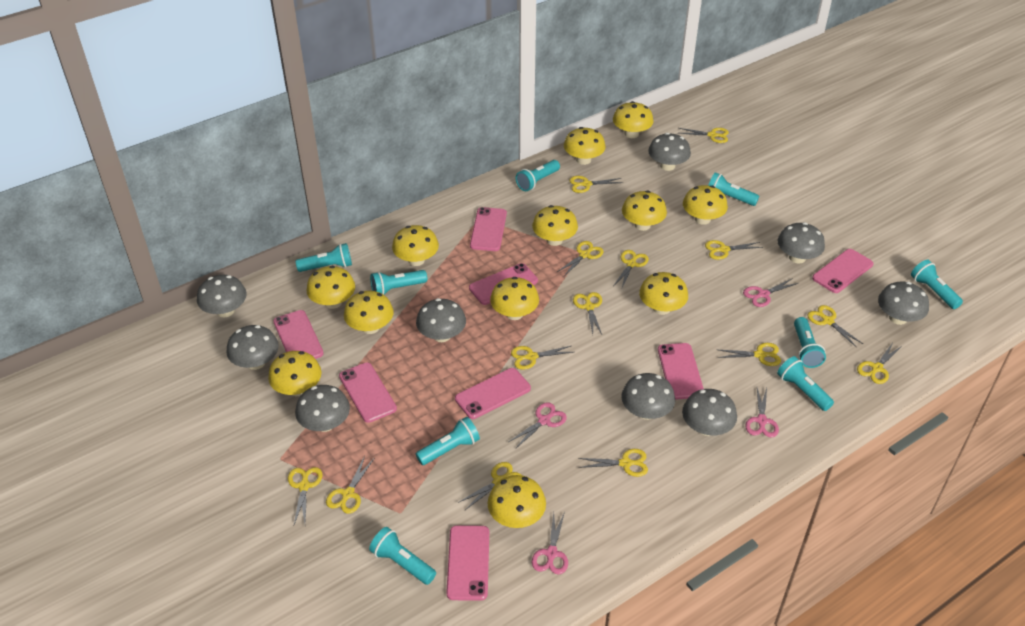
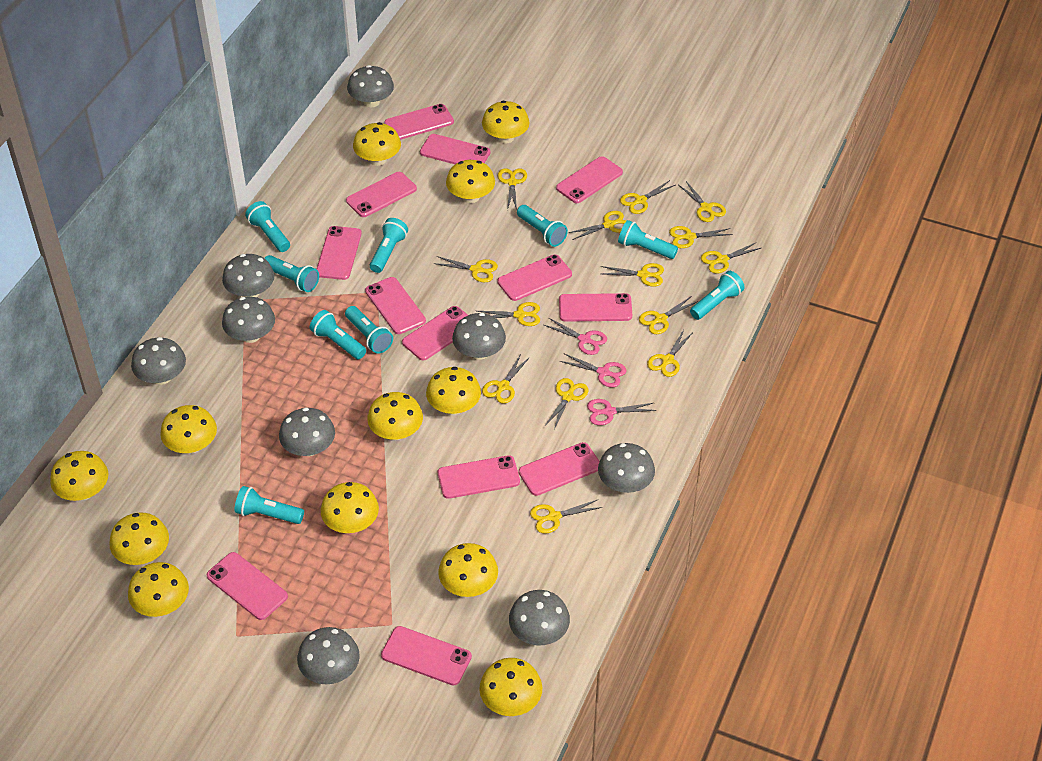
pink phone: 8 -> 13
pink scissors: 4 -> 3

